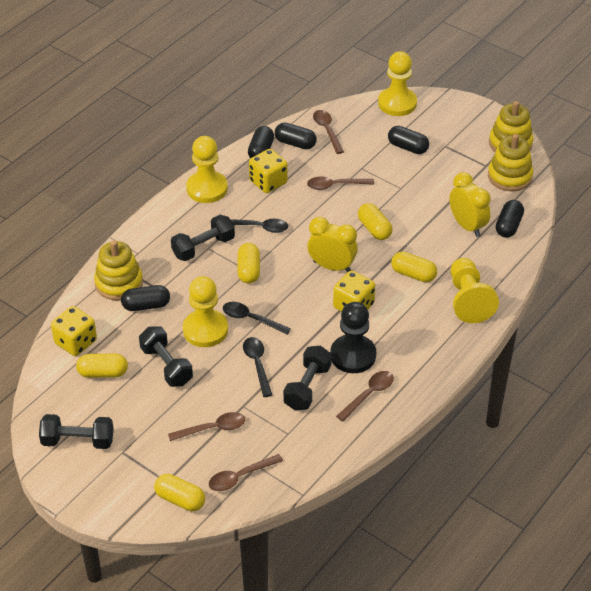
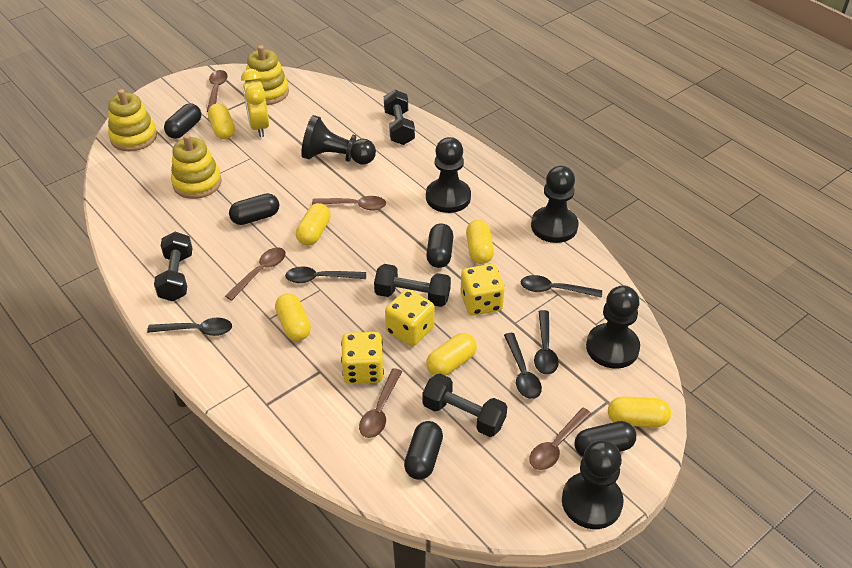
black pawn: 1 -> 5
black spoon: 3 -> 5
yellow capsule: 5 -> 6
yellow clock: 2 -> 1
yellow pawn: 4 -> 0

